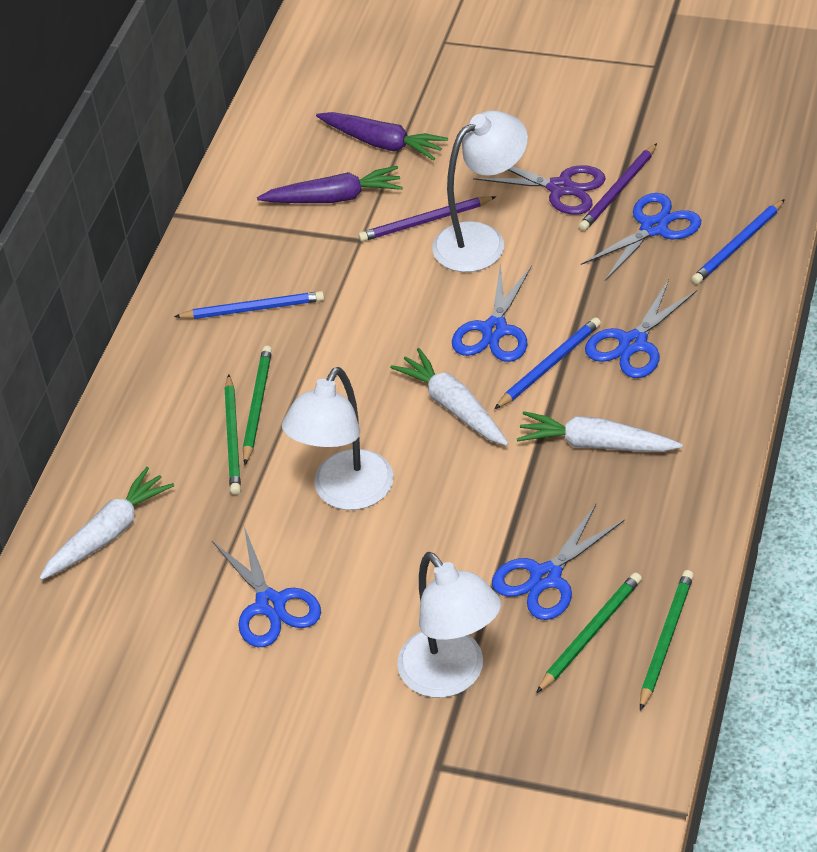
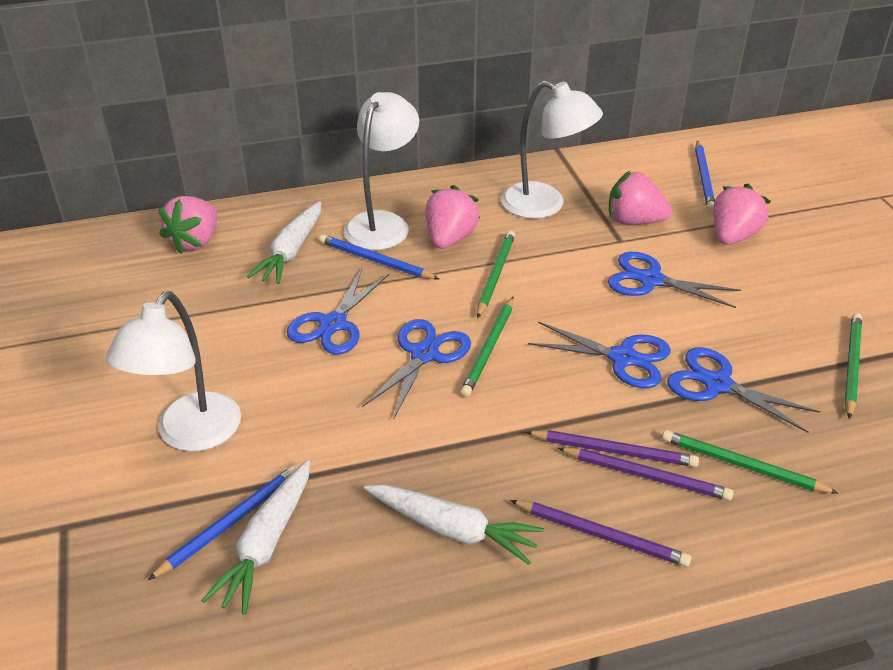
pink strawberry: 0 -> 4
purple carrot: 2 -> 0
purple pencil: 2 -> 3
purple scissors: 1 -> 0

